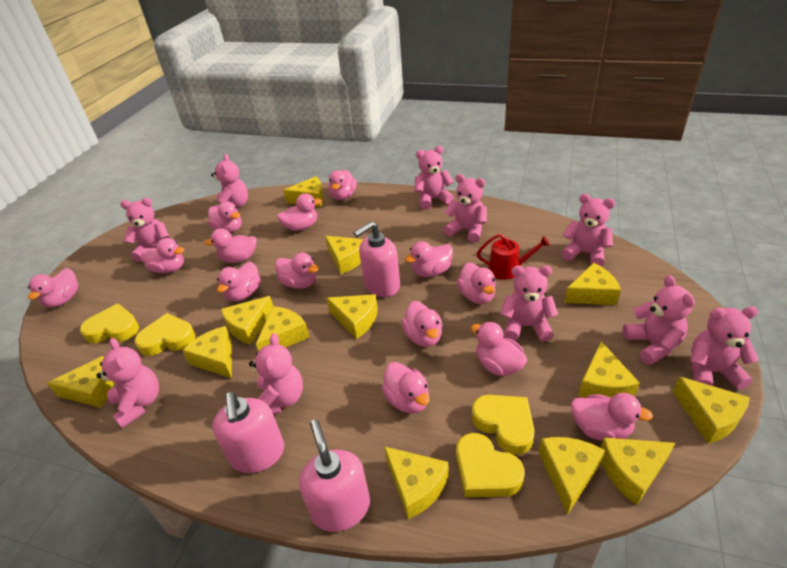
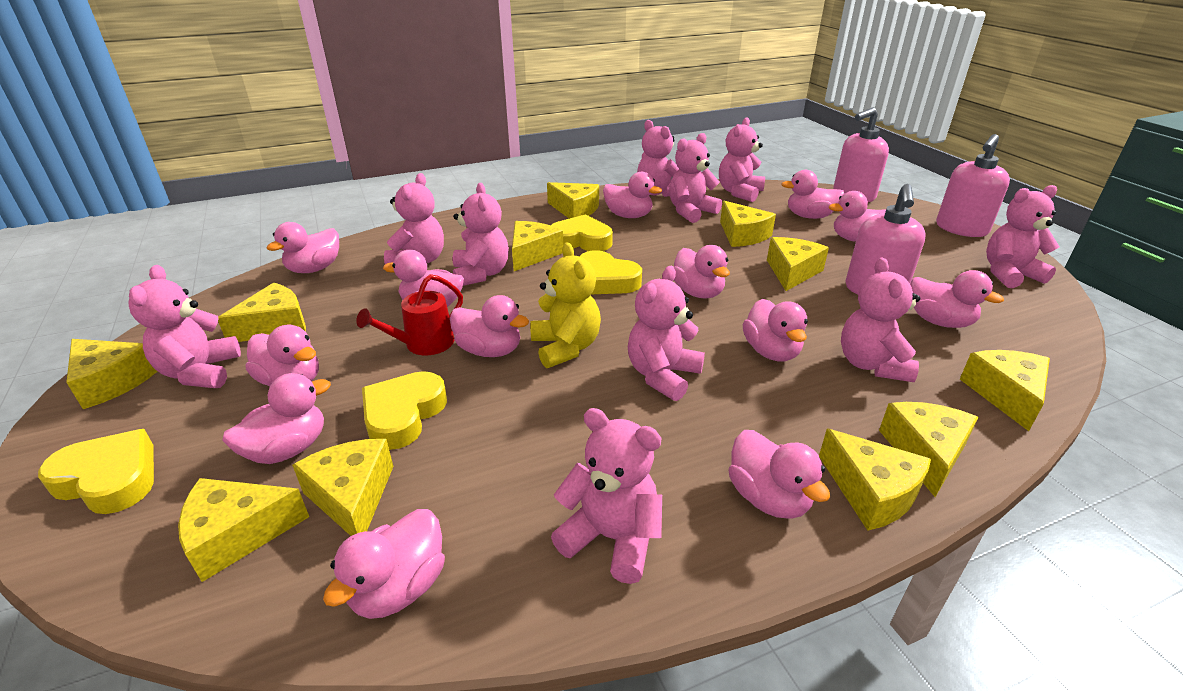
pink duck: 14 -> 13
yellow cheese: 13 -> 11
yellow teddy bear: 0 -> 1

